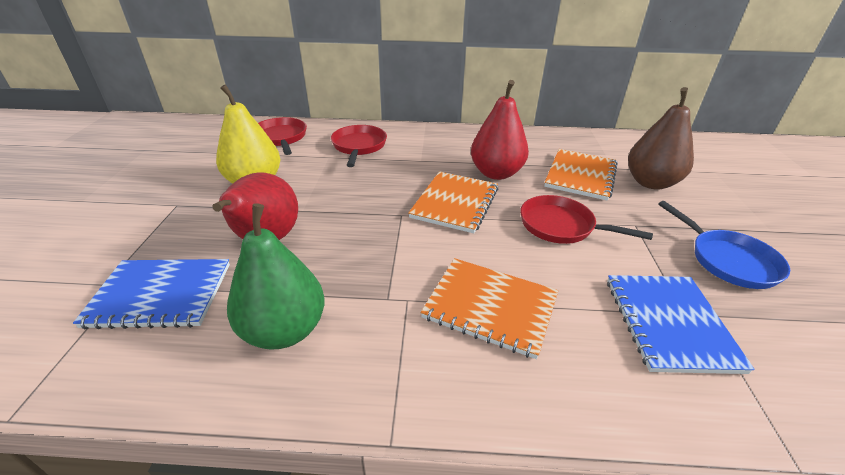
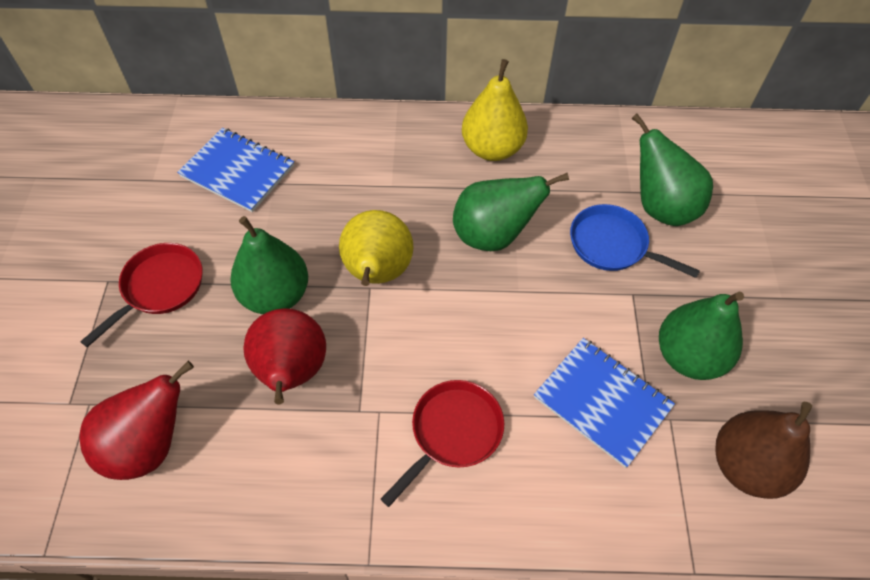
green pear: 1 -> 4
orange notebook: 3 -> 0
red pan: 3 -> 2
yellow pear: 1 -> 2

